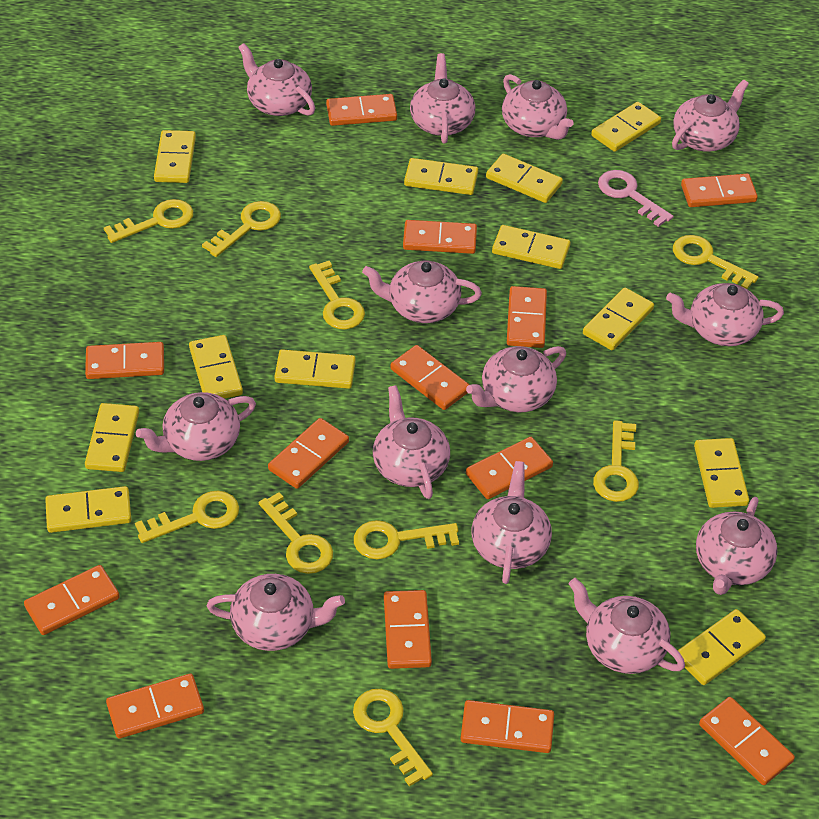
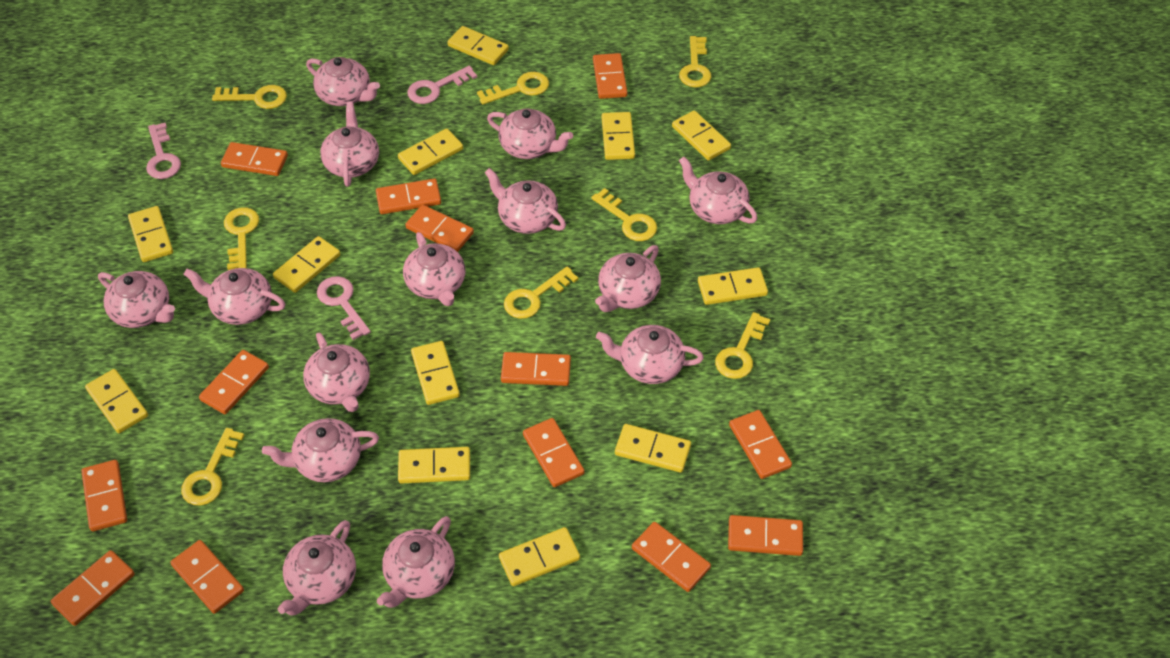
pink key: 1 -> 3
pink teapot: 13 -> 14
yellow key: 9 -> 8

